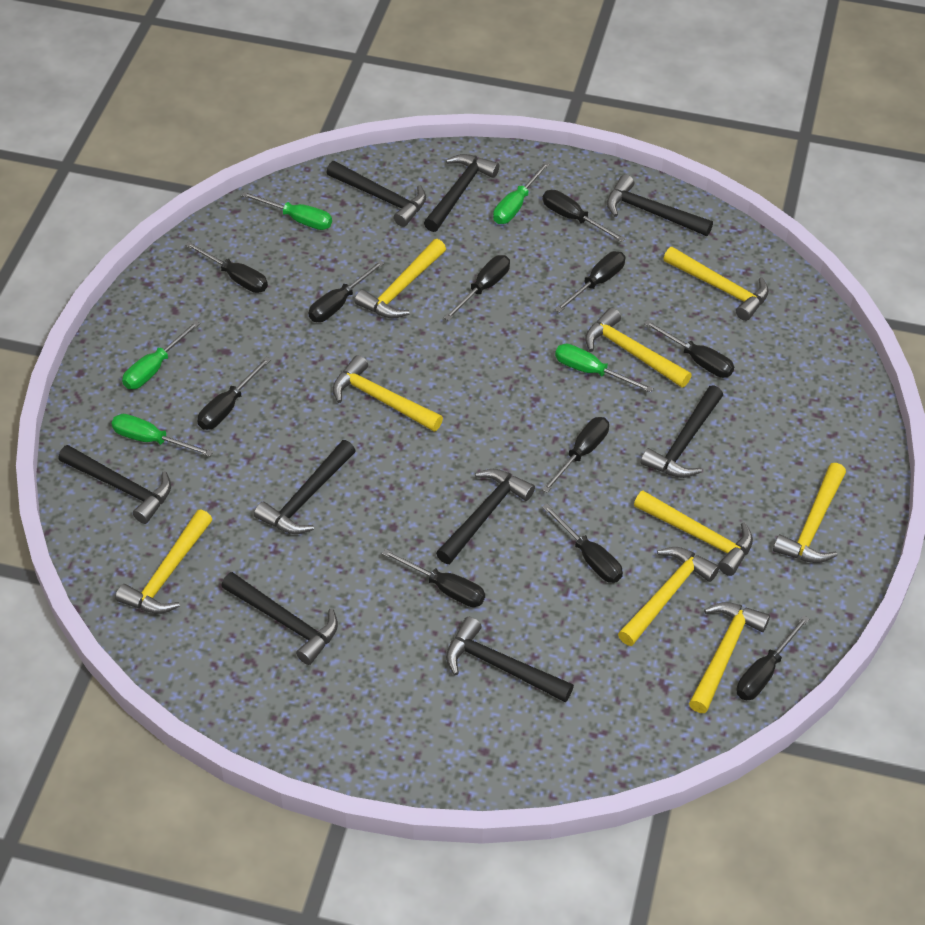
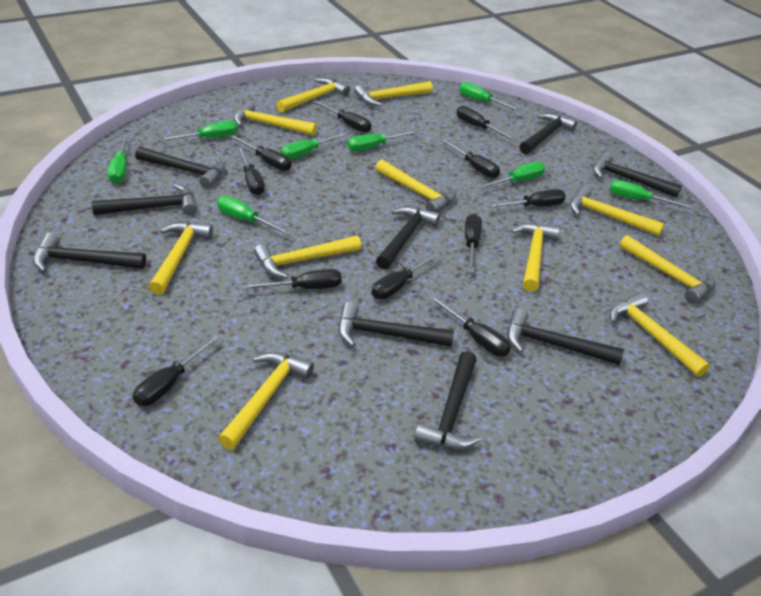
green screwdriver: 5 -> 8
yellow hammer: 9 -> 11

